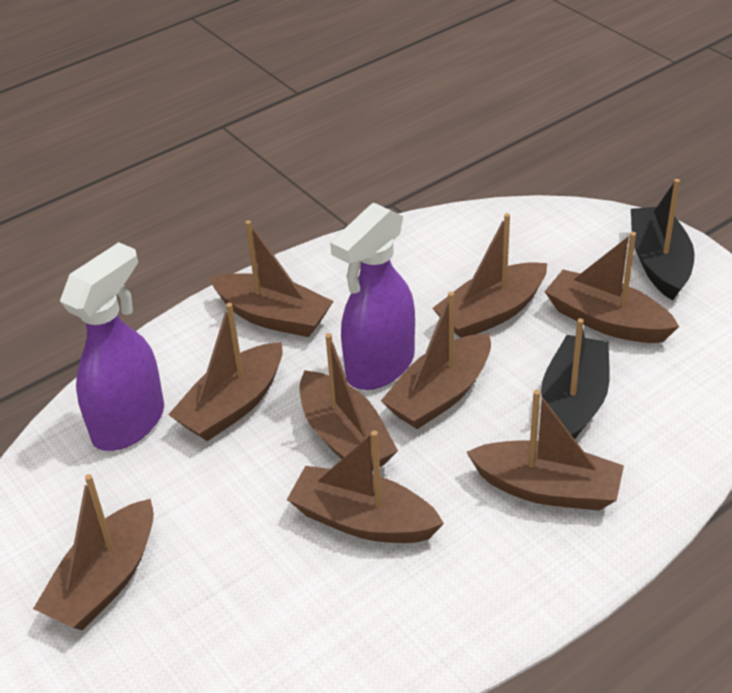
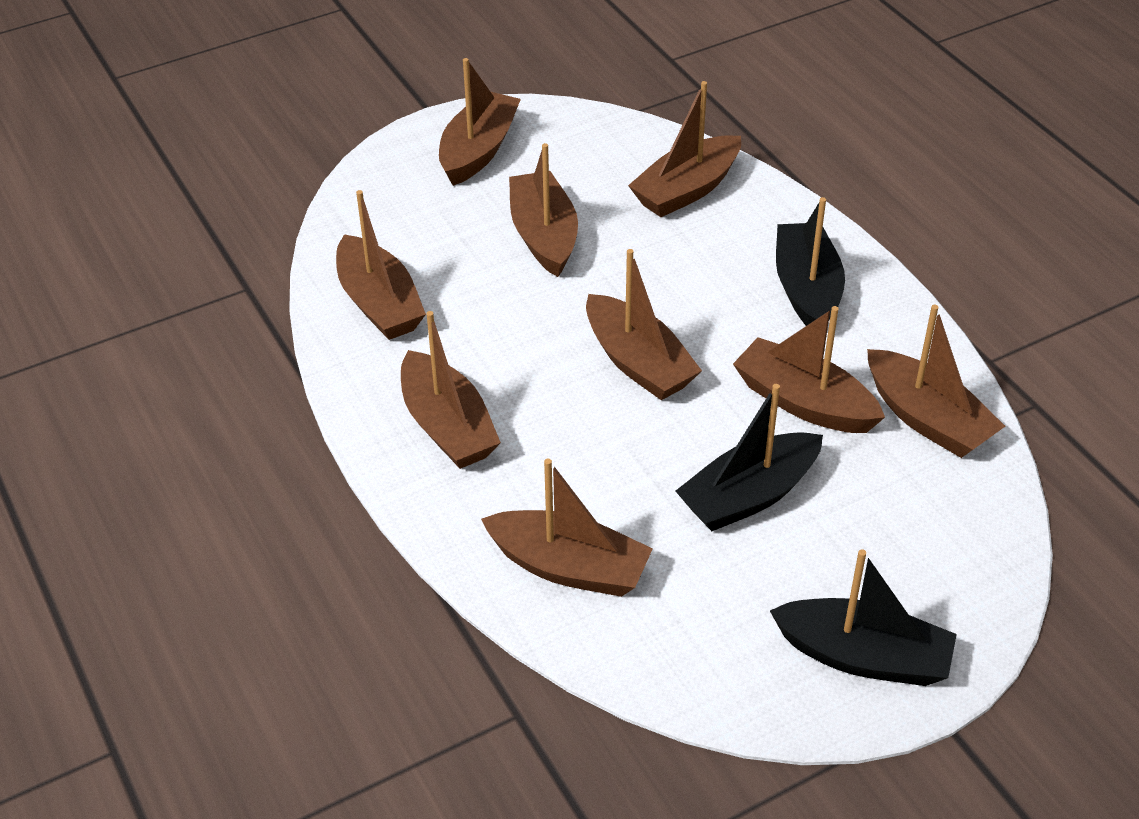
black boat: 2 -> 3
purple spray bottle: 2 -> 0

